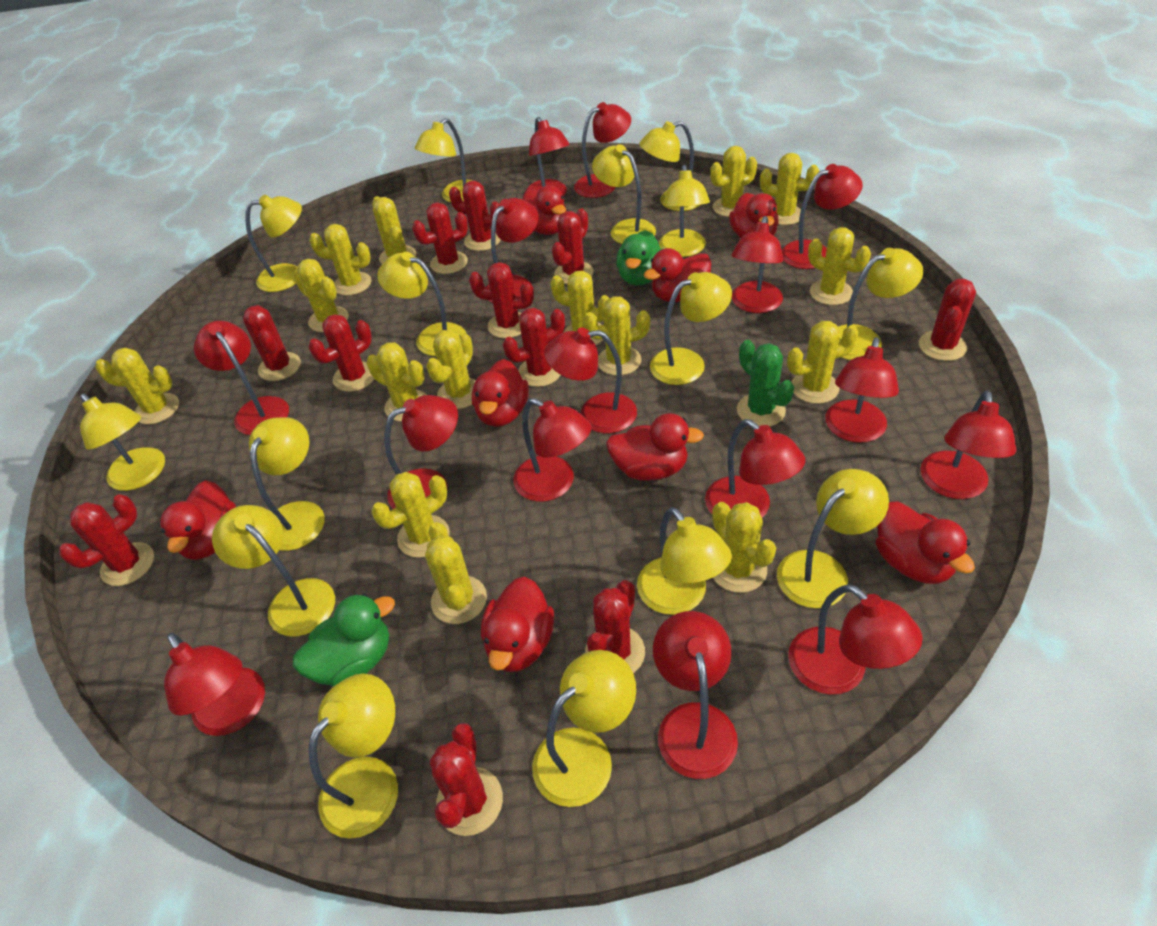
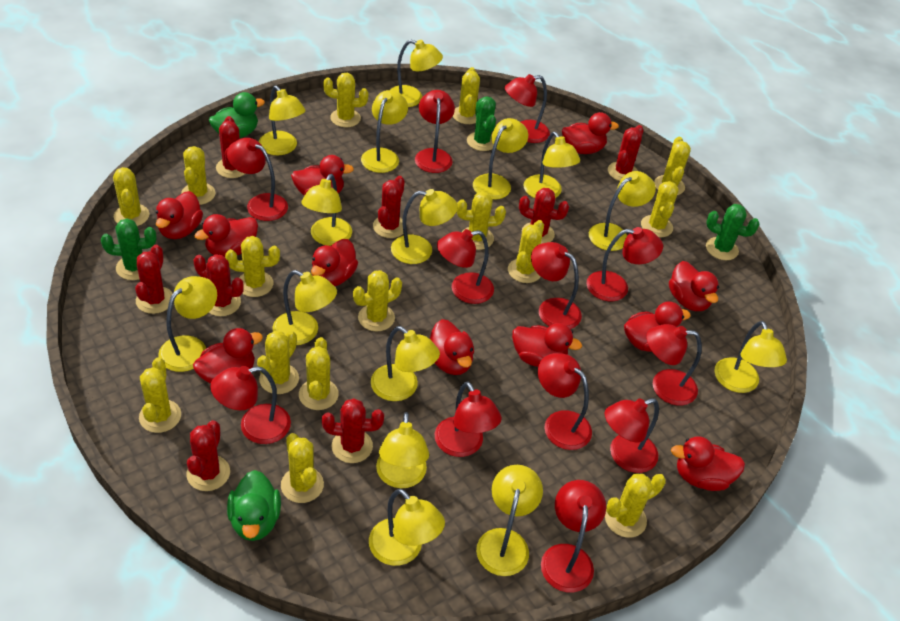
green cactus: 1 -> 3
red cactus: 11 -> 8
red duck: 8 -> 11
red lamp: 15 -> 12

